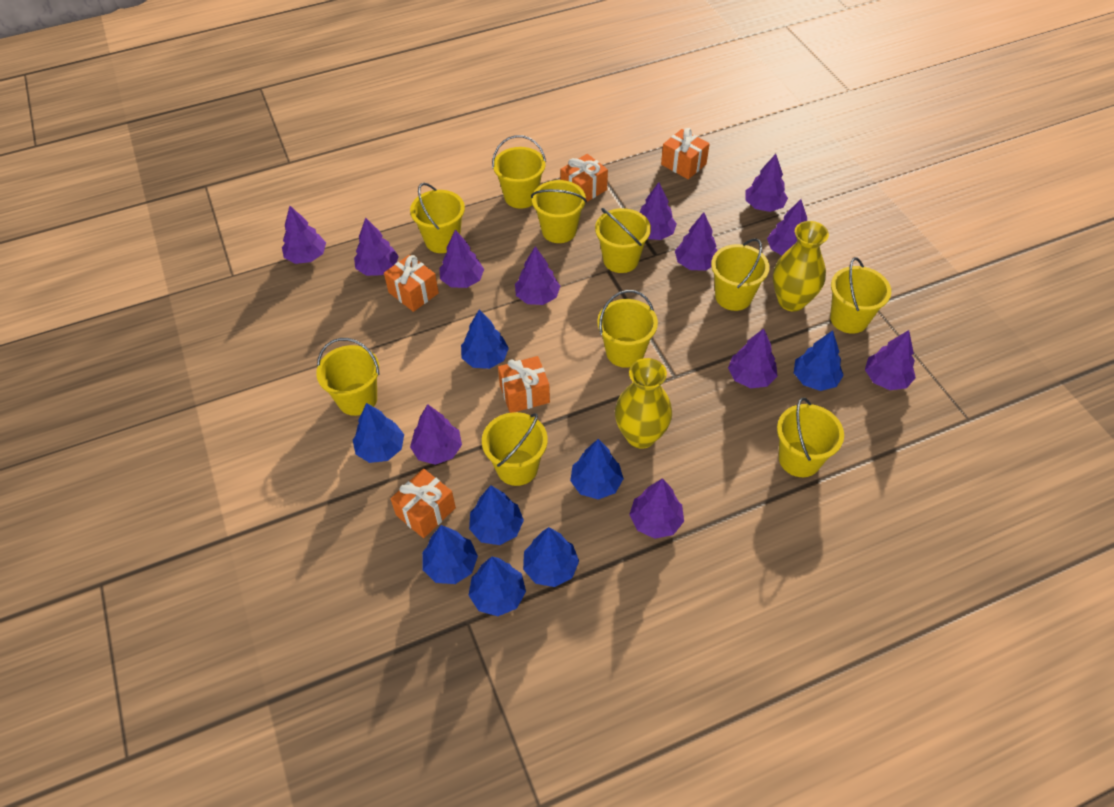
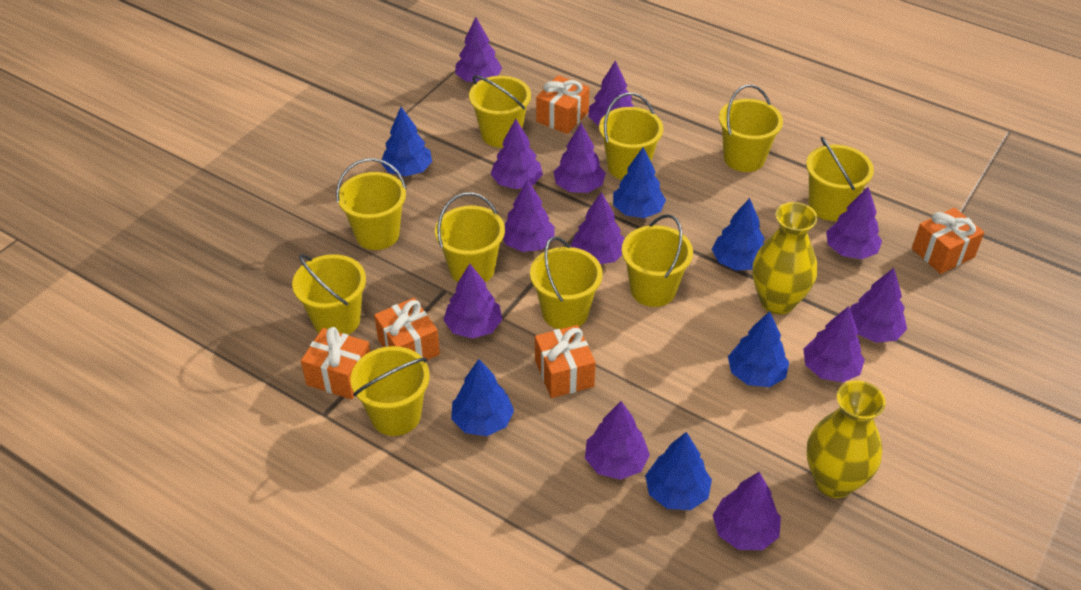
blue tree: 8 -> 6

